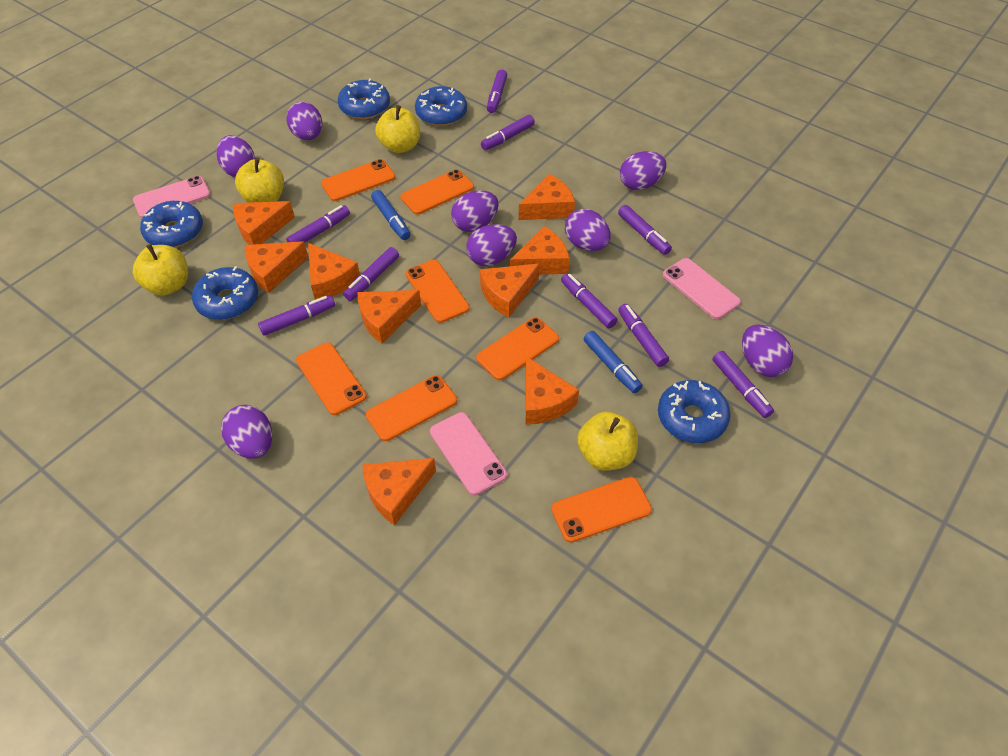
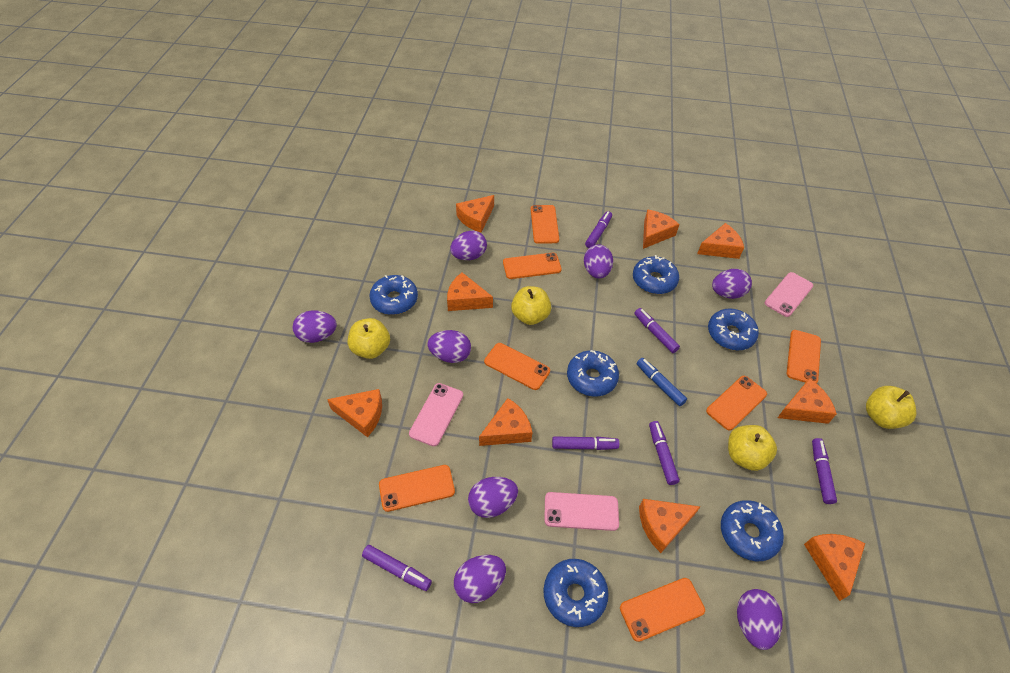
blue donut: 5 -> 6
blue marker: 2 -> 1
purple marker: 9 -> 6

